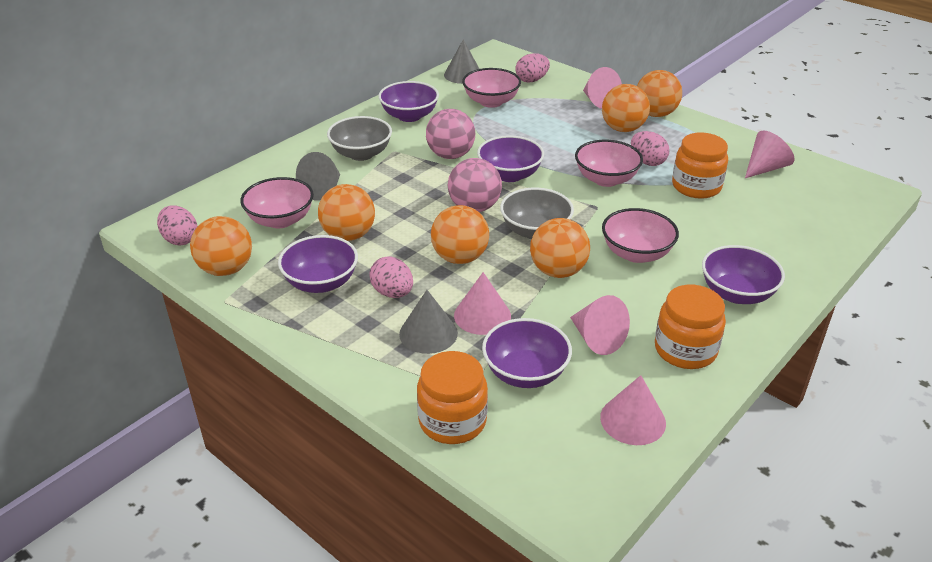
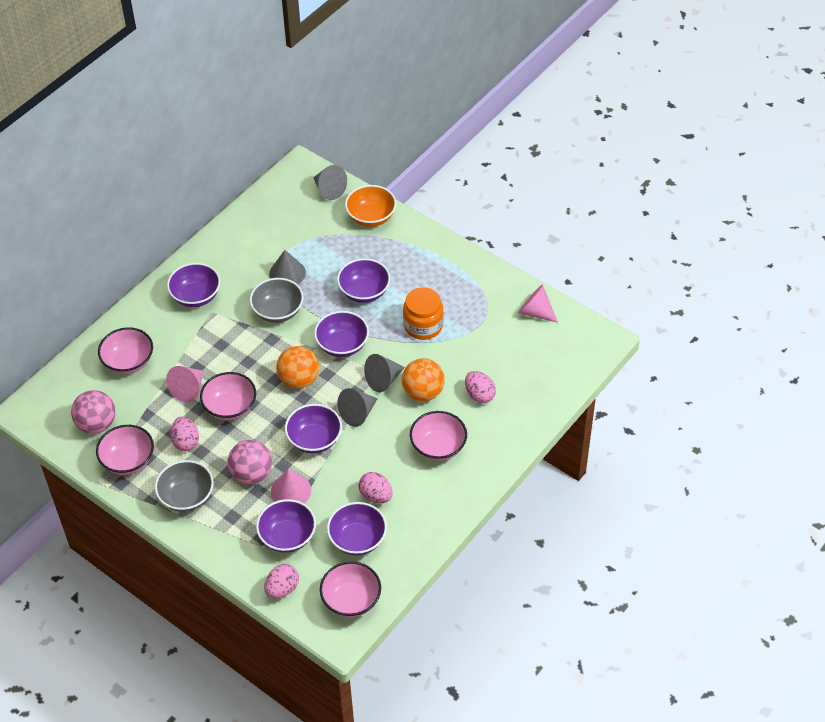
grey cone: 3 -> 4
orange ball: 6 -> 2
orange bowl: 0 -> 1
orange jar: 3 -> 1
pink bowl: 4 -> 5
pink cone: 5 -> 3
purple bowl: 5 -> 6

